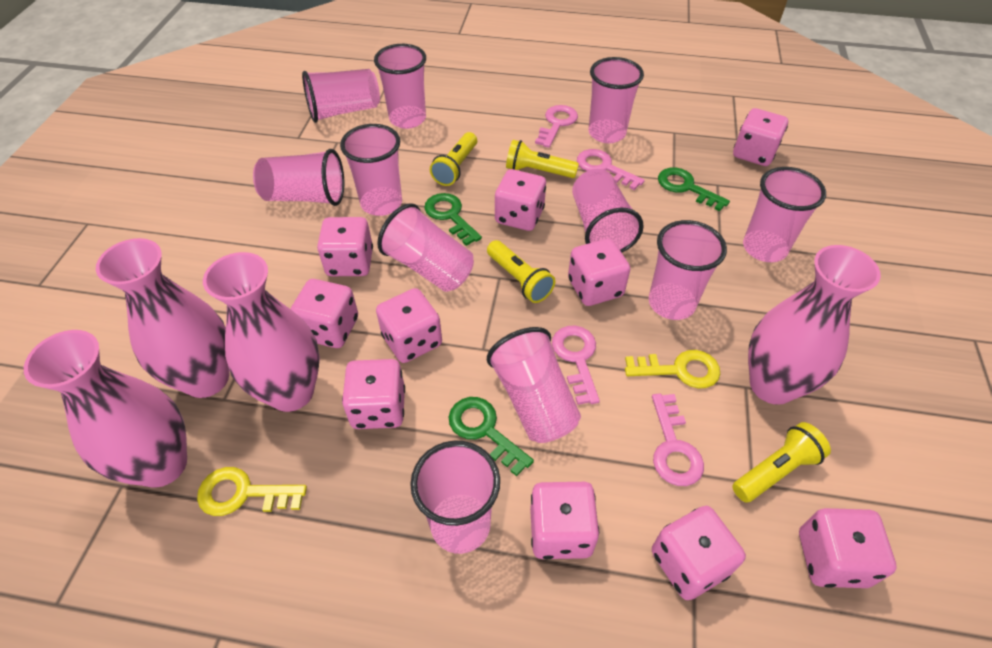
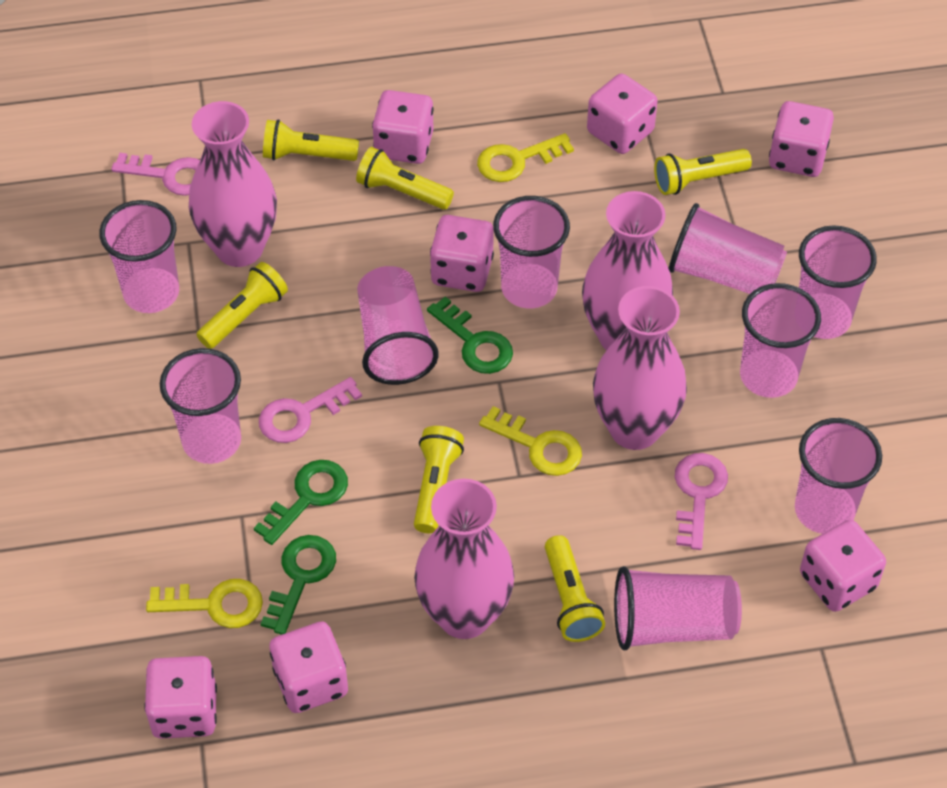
pink cup: 11 -> 9
pink dice: 10 -> 7
pink key: 4 -> 3
yellow flashlight: 4 -> 6
yellow key: 2 -> 3

